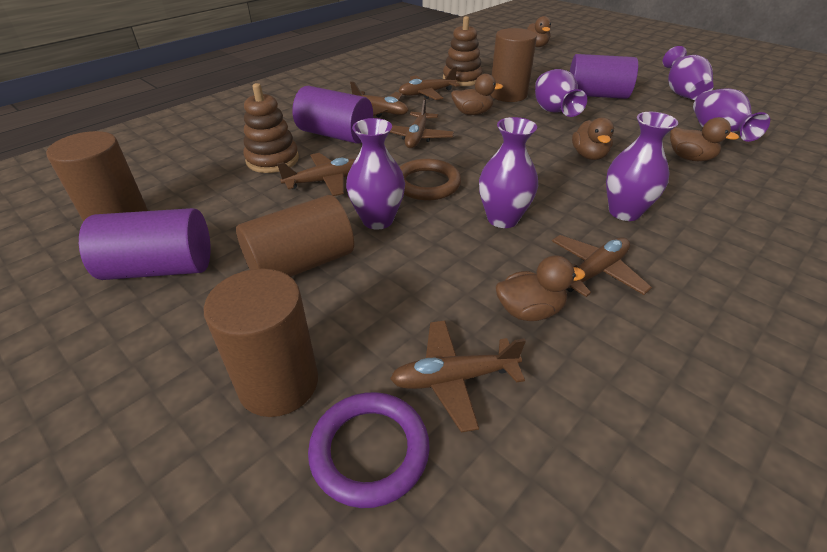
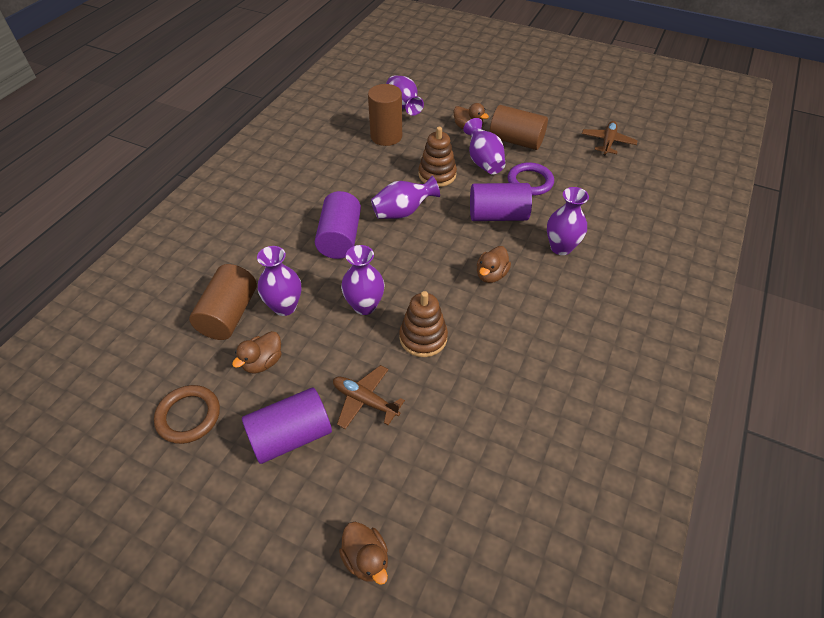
brown cylinder: 4 -> 3
brown duck: 5 -> 4
brown plane: 6 -> 2

